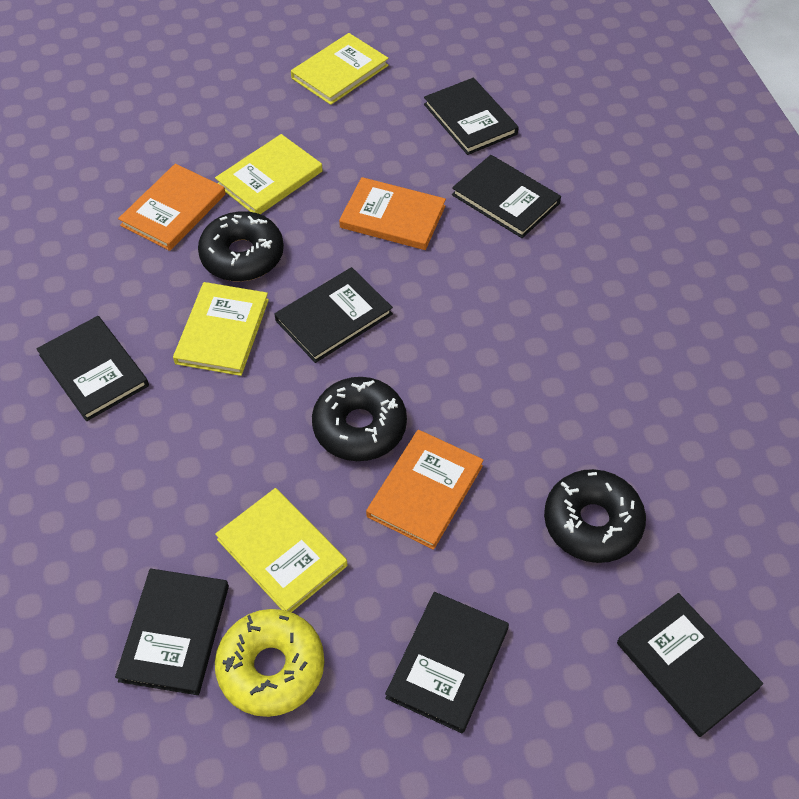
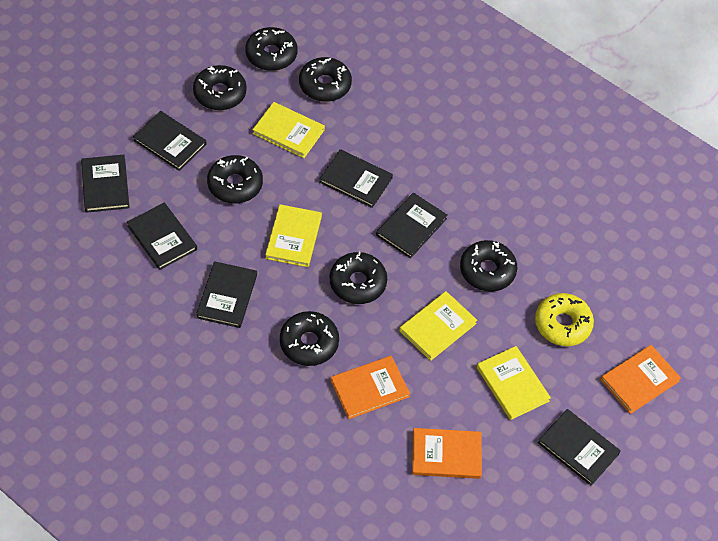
black donut: 3 -> 7

